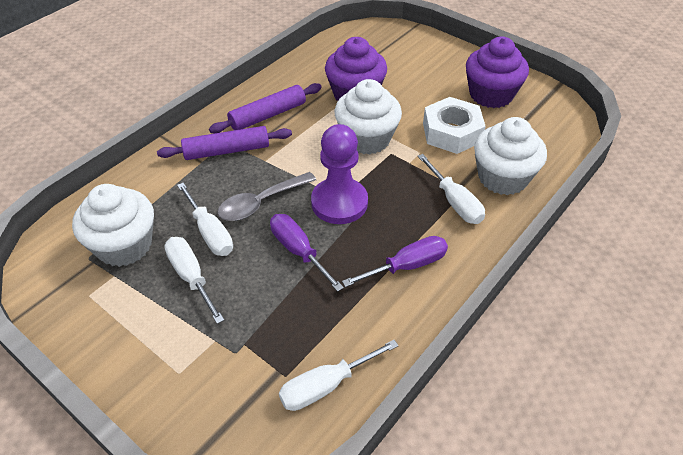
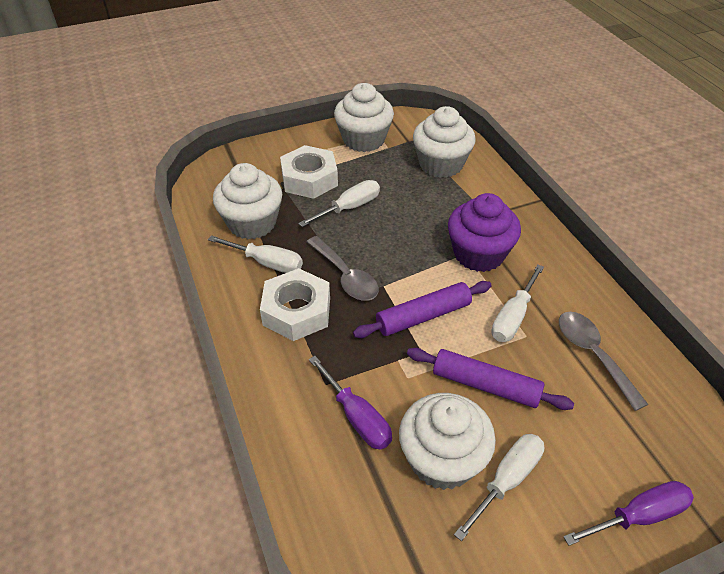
grey spoon: 1 -> 2
purple cupcake: 2 -> 1
purple pawn: 1 -> 0
white cupcake: 3 -> 4
white nut: 1 -> 2

